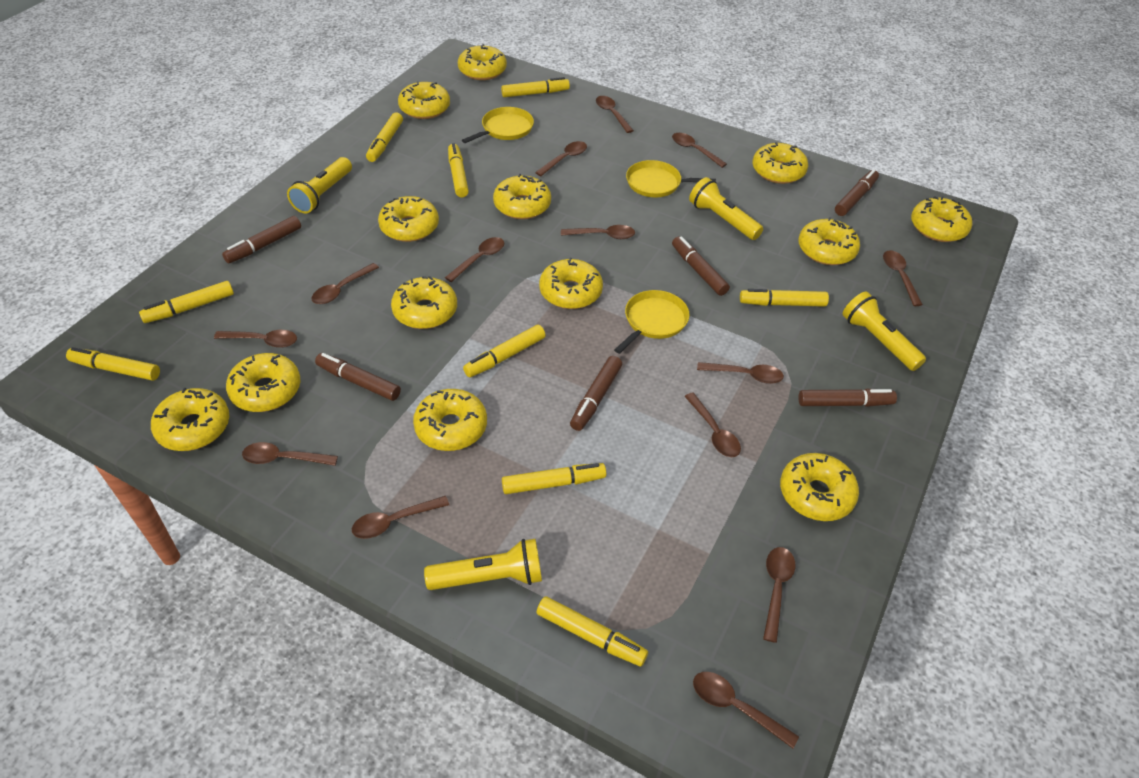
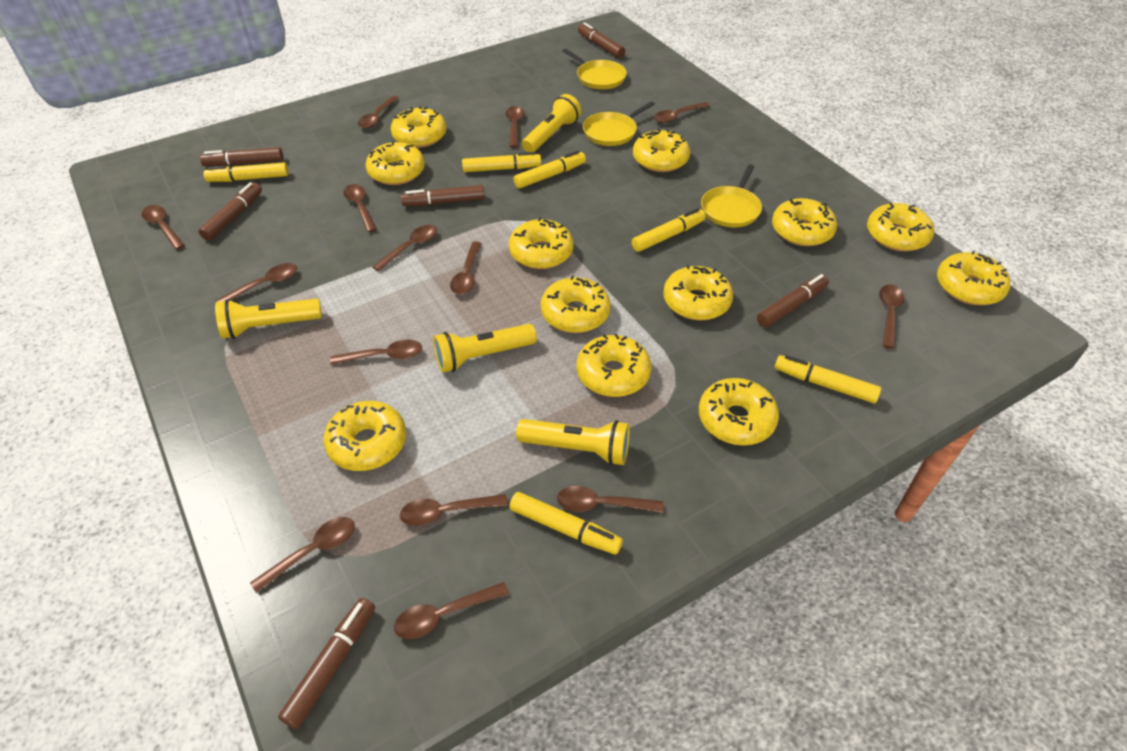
yellow donut: 13 -> 12
yellow marker: 9 -> 6

